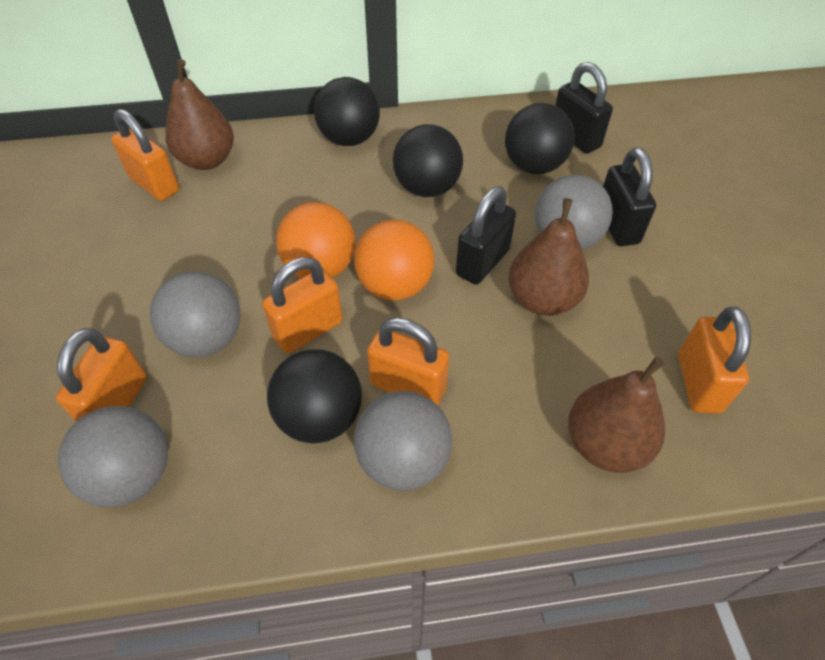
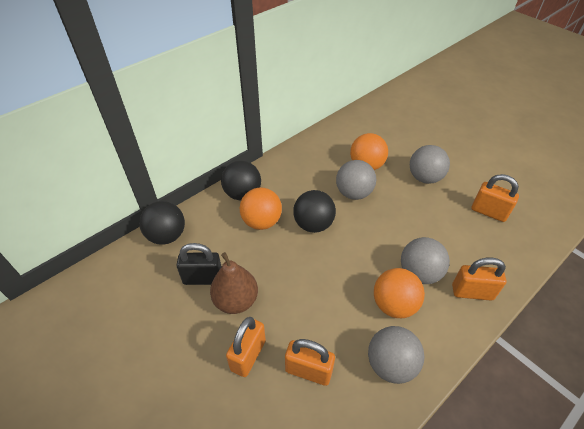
black ball: 4 -> 3
black padlock: 3 -> 1
brown pear: 3 -> 1
orange ball: 2 -> 3
orange padlock: 5 -> 4

